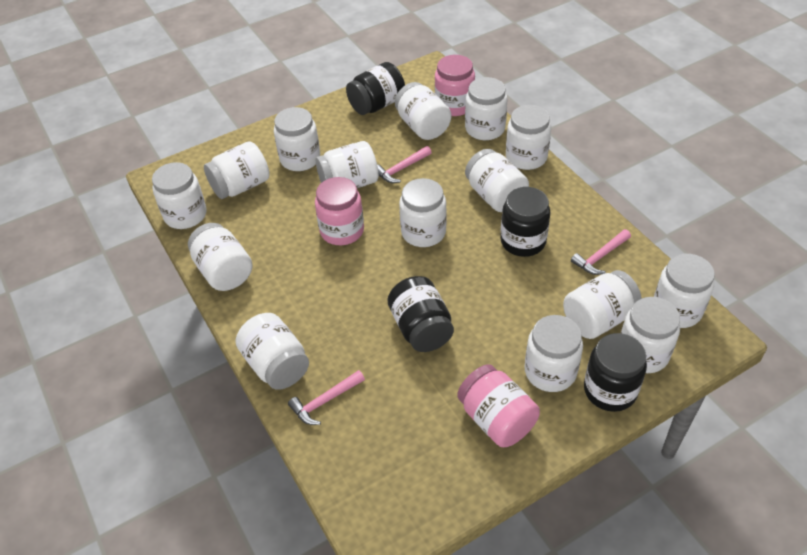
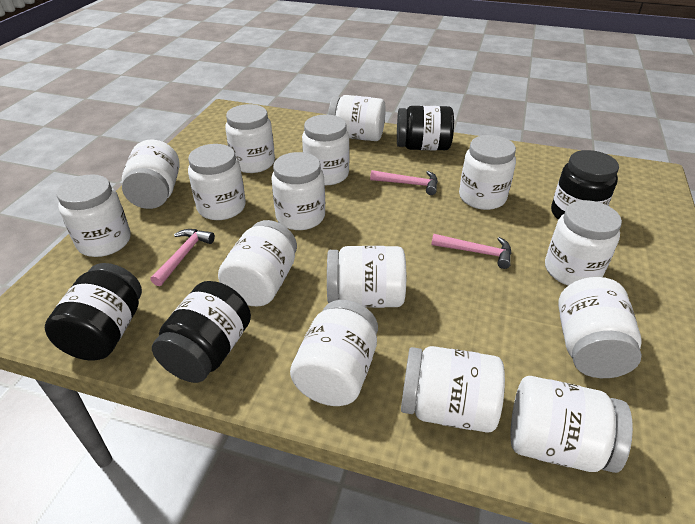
pink jar: 3 -> 0

